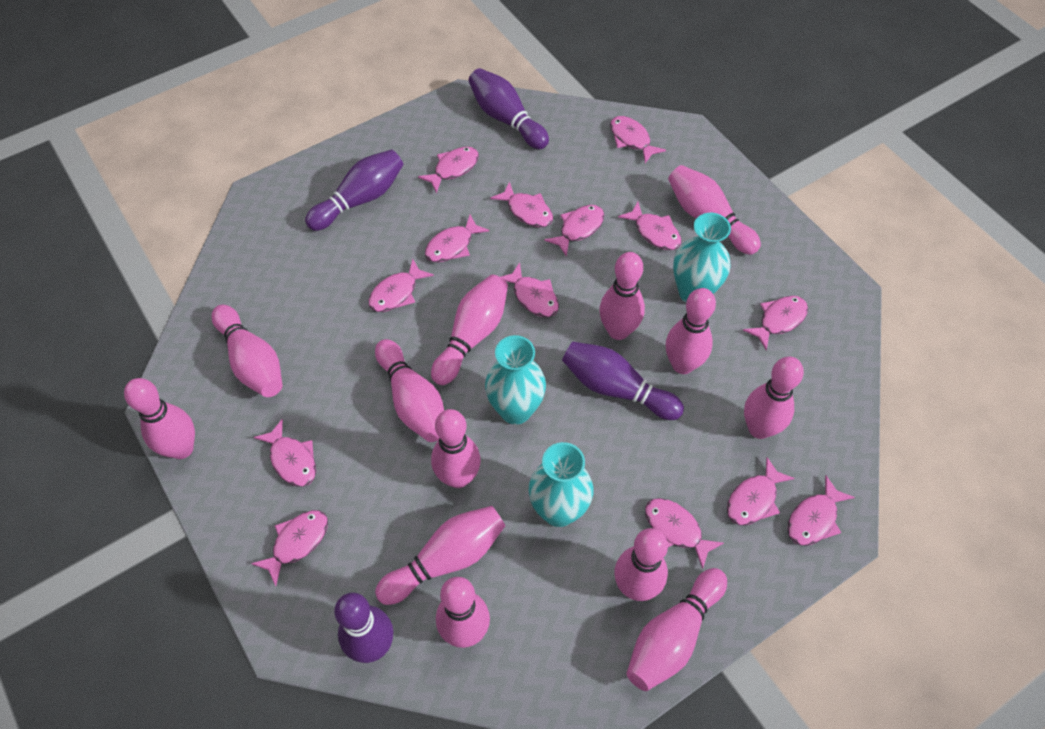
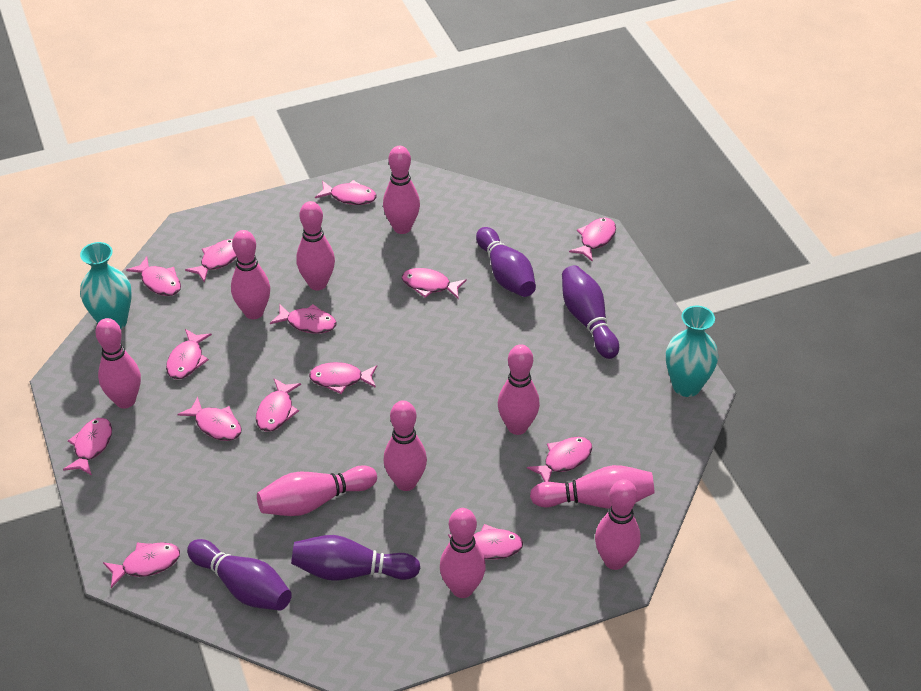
pink bowling pin: 13 -> 10
turquoise vase: 3 -> 2

